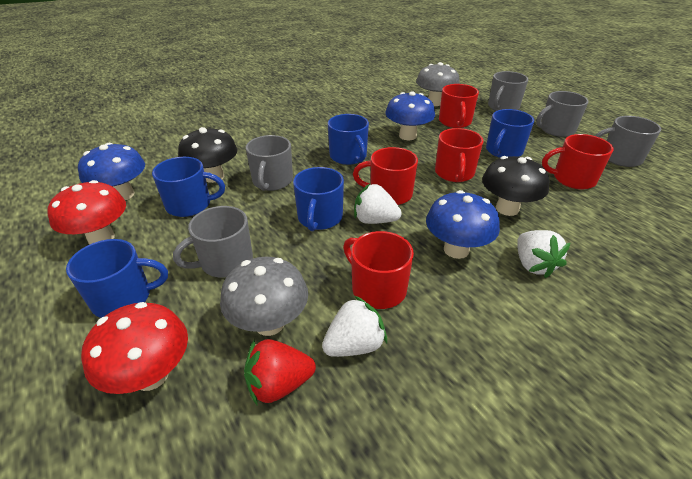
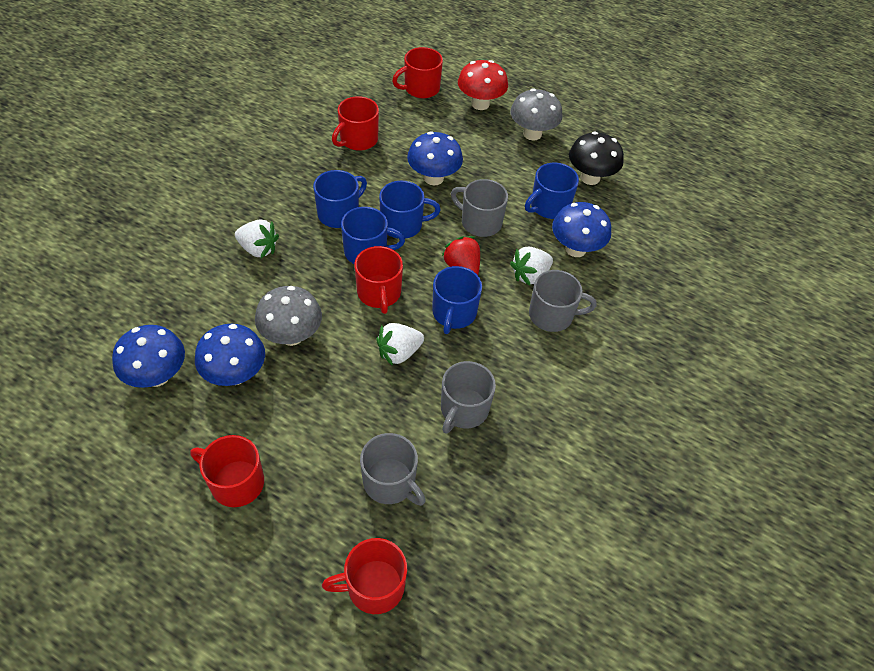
black mushroom: 2 -> 1
blue mushroom: 3 -> 4
grey mug: 5 -> 4
red mushroom: 2 -> 1

